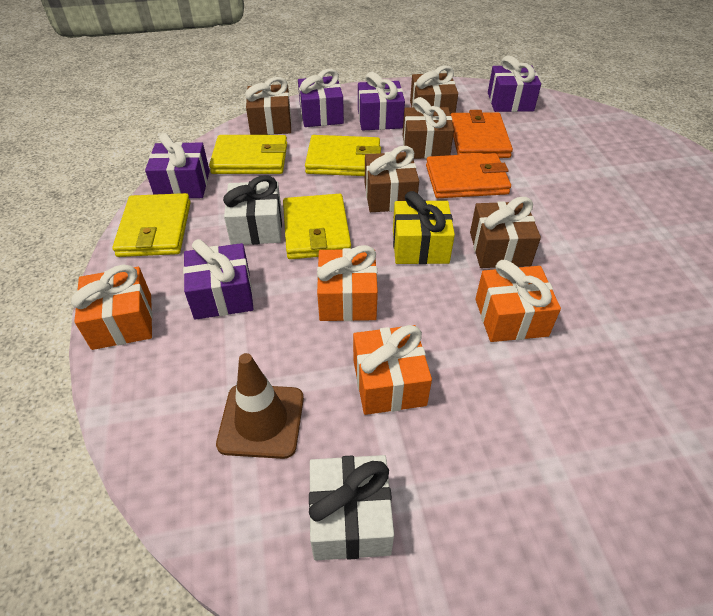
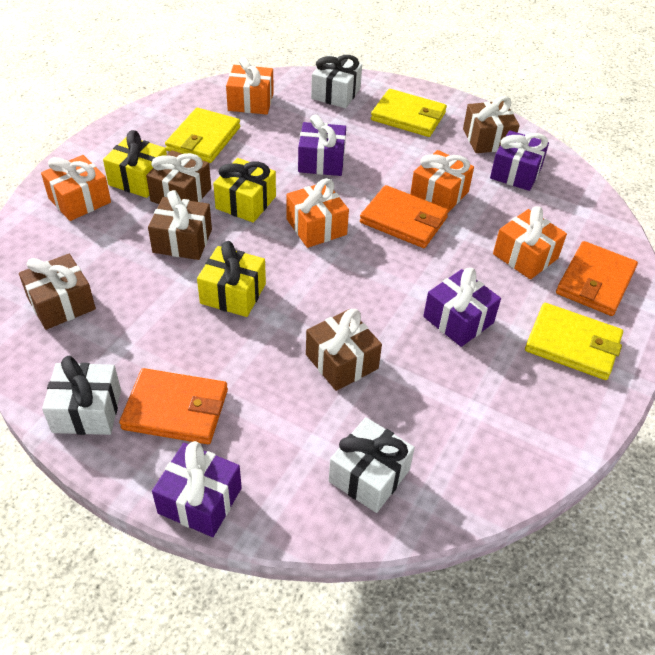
brown traffic cone: 1 -> 0
orange gift: 4 -> 5
orange wallet: 2 -> 3
purple gift: 5 -> 4
white gift: 2 -> 3
yellow gift: 1 -> 3
yellow wallet: 4 -> 3

